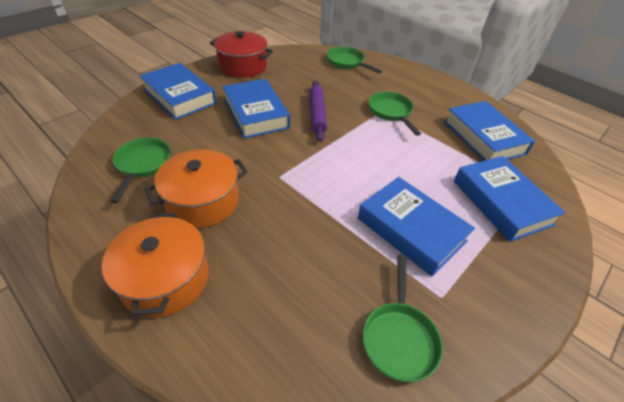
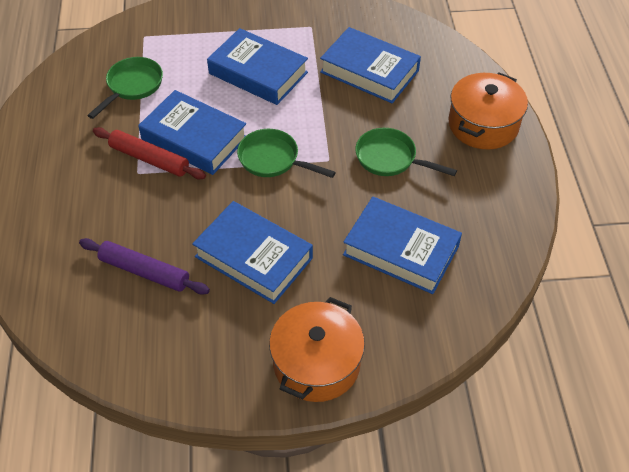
green pan: 4 -> 3
red pot: 1 -> 0
red rolling pin: 0 -> 1

